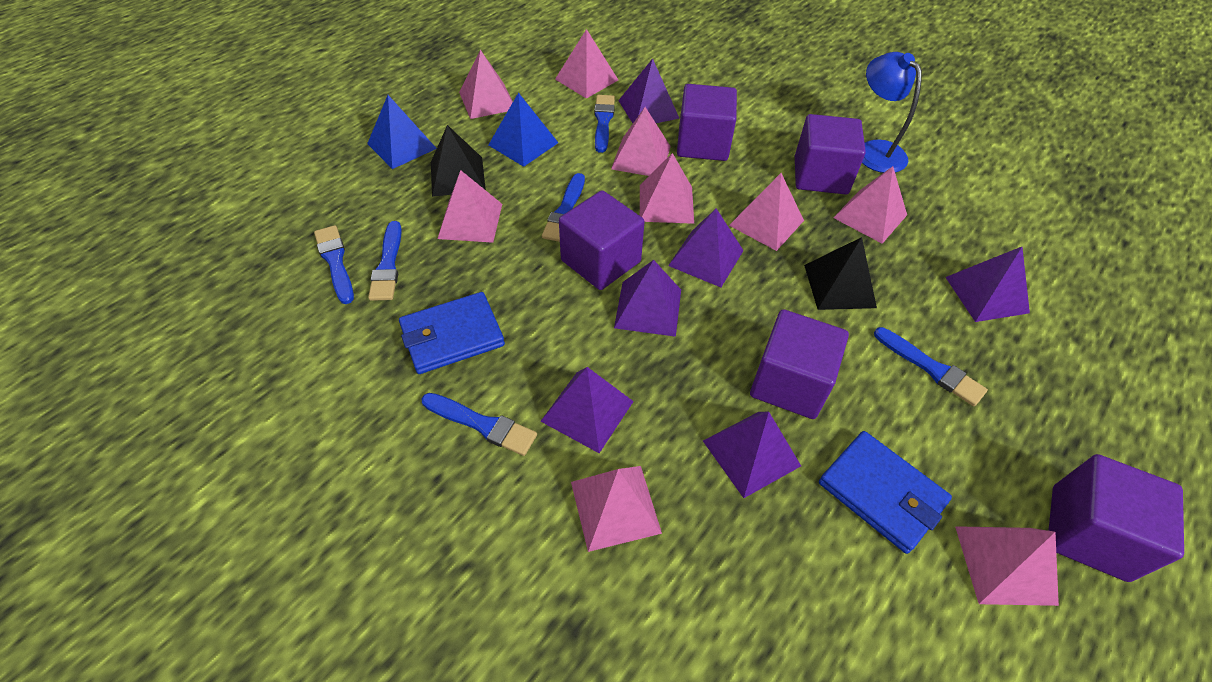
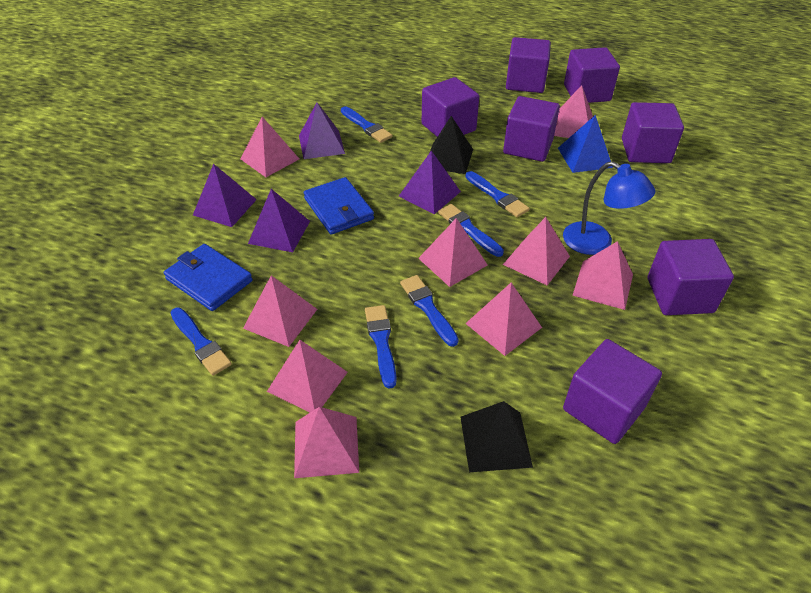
blue pyramid: 2 -> 1
purple cube: 5 -> 7
purple pyramid: 6 -> 4

